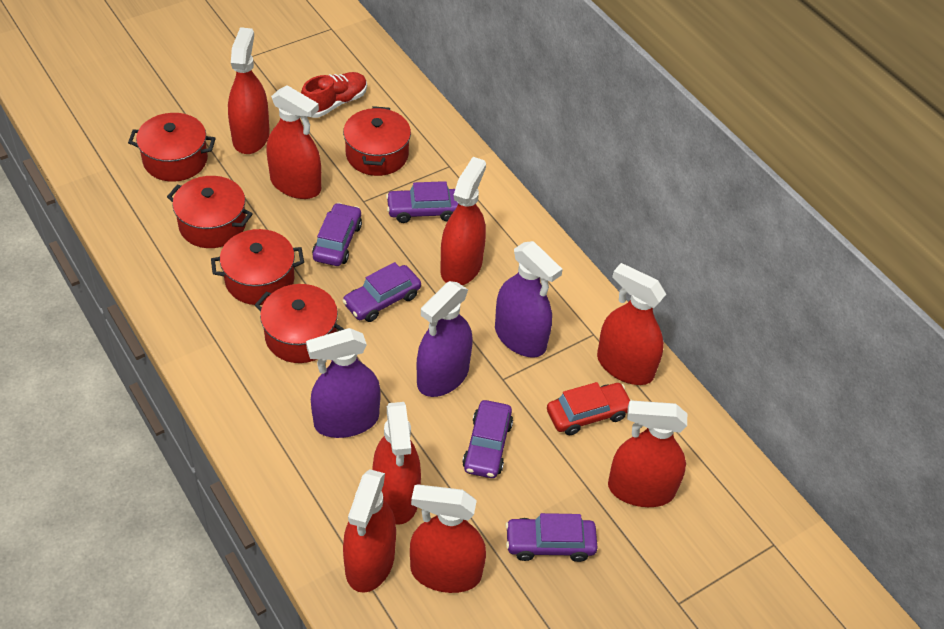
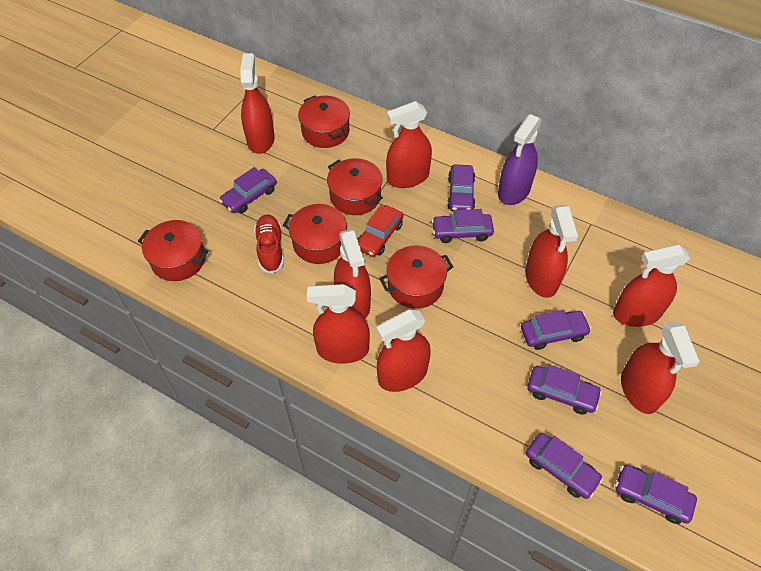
purple car: 5 -> 7
purple spray bottle: 3 -> 1

